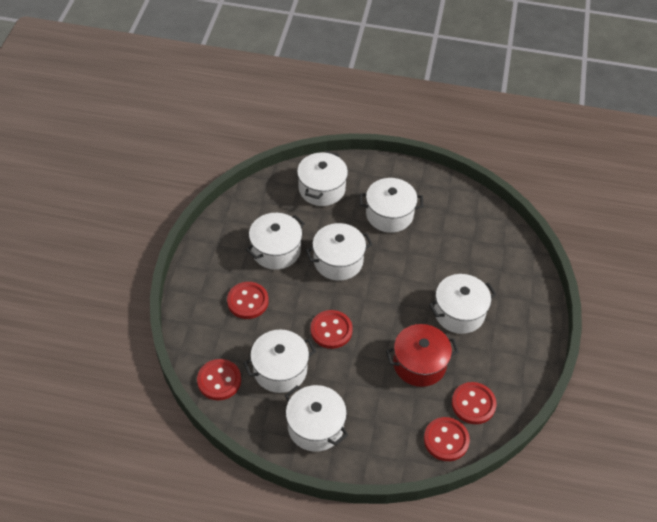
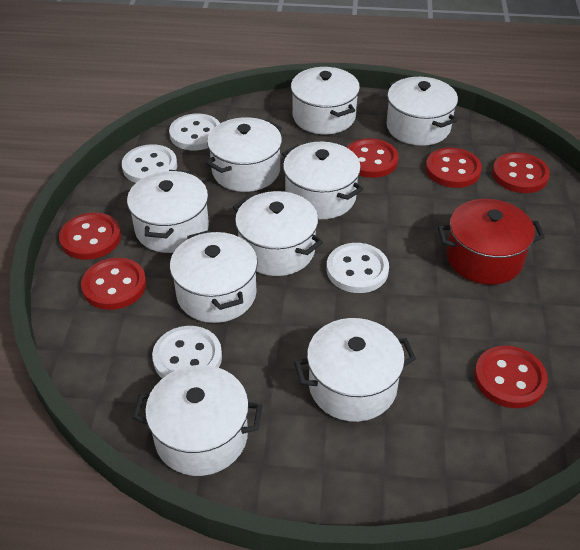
red button: 5 -> 6
white button: 0 -> 4
white pot: 7 -> 9

